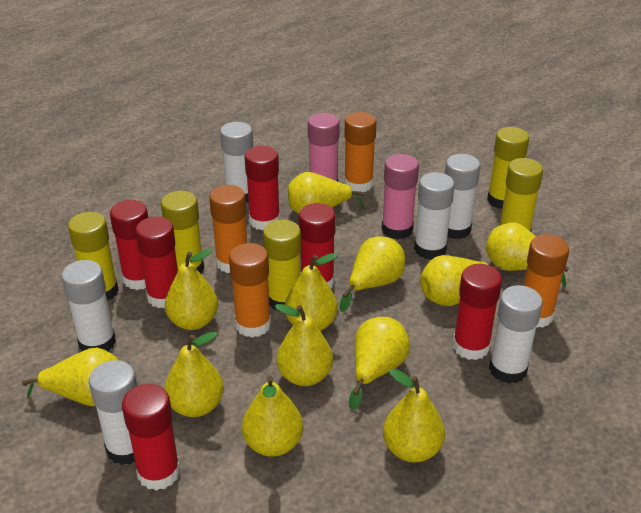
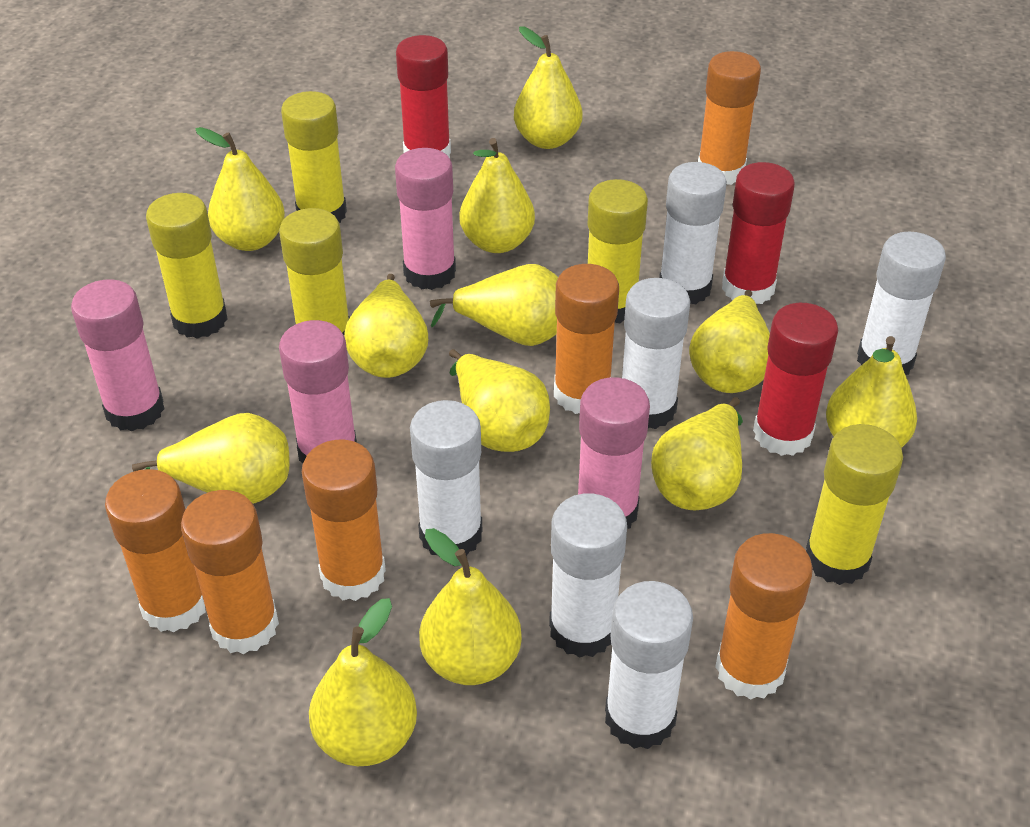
orange glue stick: 4 -> 6
pink glue stick: 2 -> 4
red glue stick: 6 -> 3

